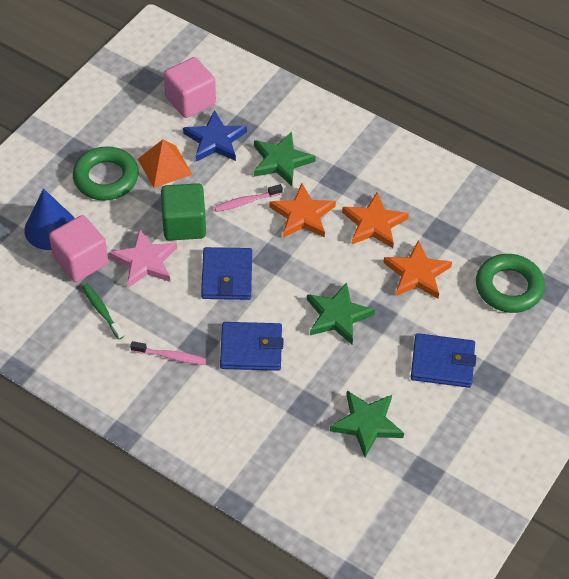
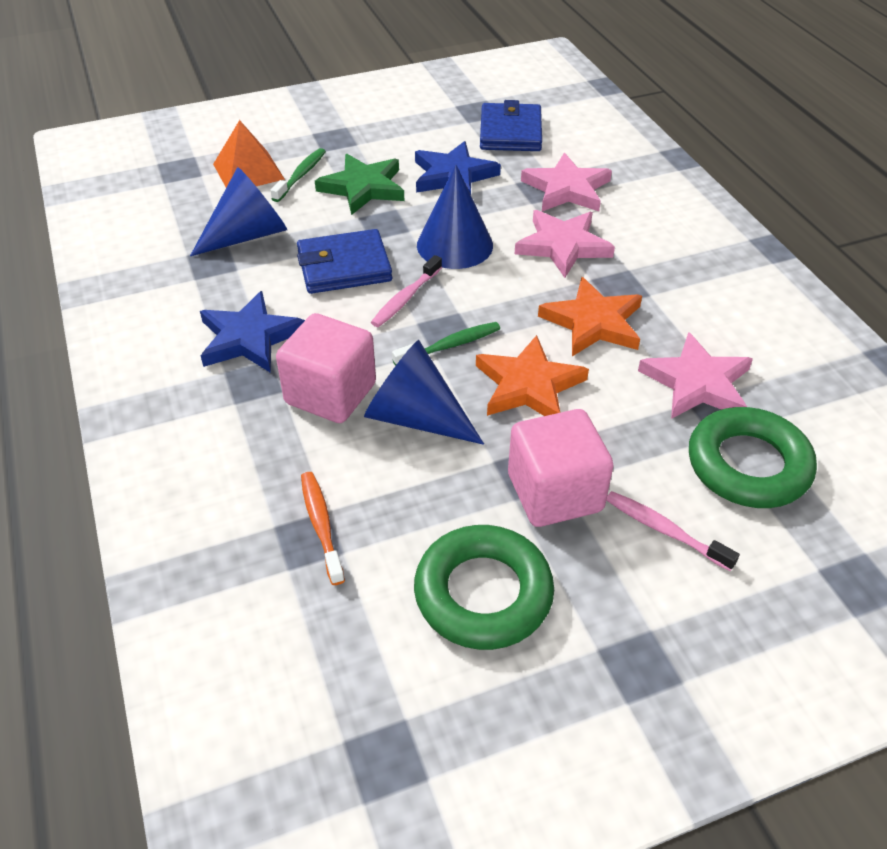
blue cone: 1 -> 3
blue star: 1 -> 2
blue wallet: 3 -> 2
green cube: 1 -> 0
green star: 3 -> 1
green toothbrush: 1 -> 2
orange star: 3 -> 2
orange toothbrush: 0 -> 1
pink star: 1 -> 3

